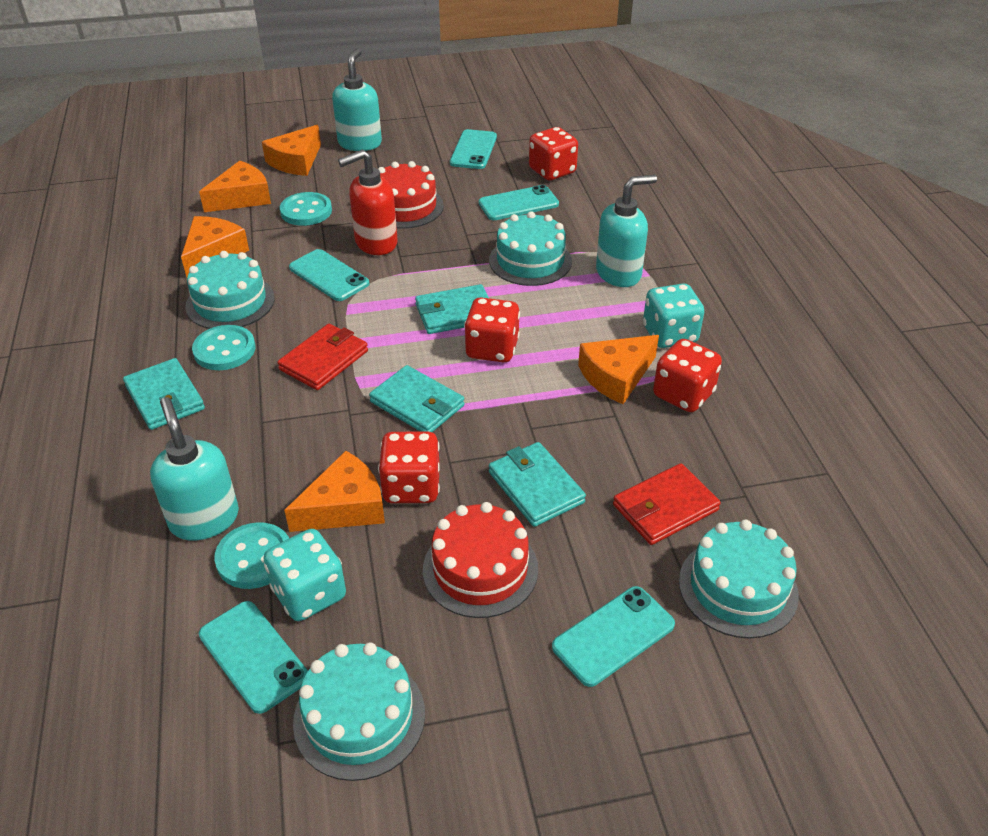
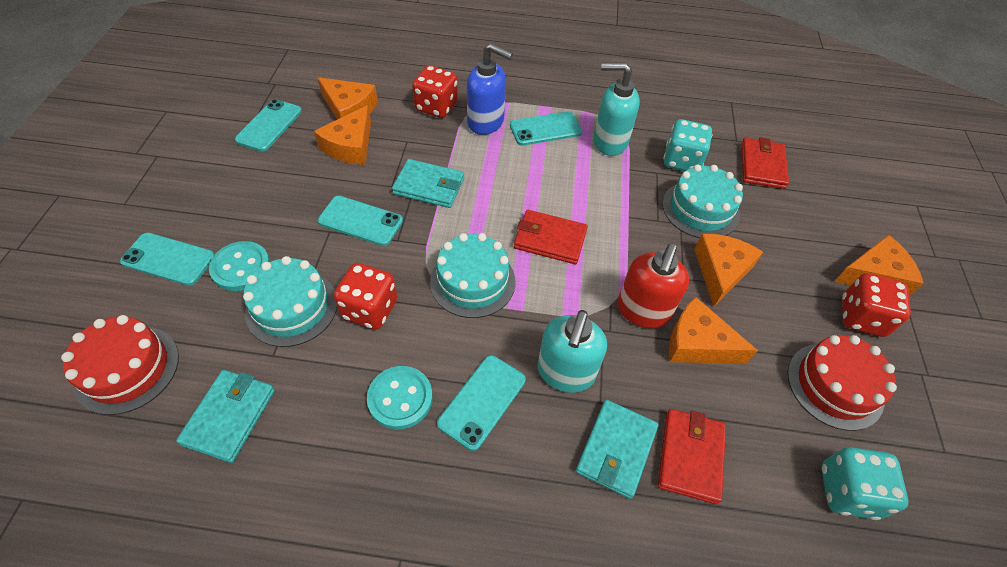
blue soap dispenser: 0 -> 1
red dice: 4 -> 3
red wallet: 2 -> 3
turquoise button: 3 -> 2
turquoise cake: 4 -> 3
turquoise soap dispenser: 3 -> 2
turquoise wallet: 4 -> 3

